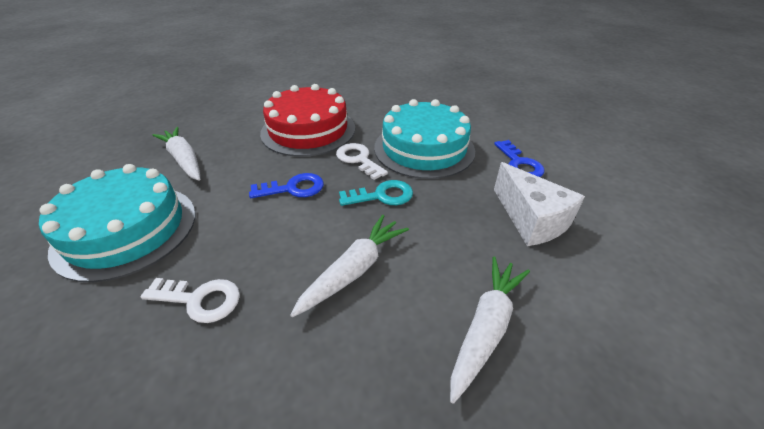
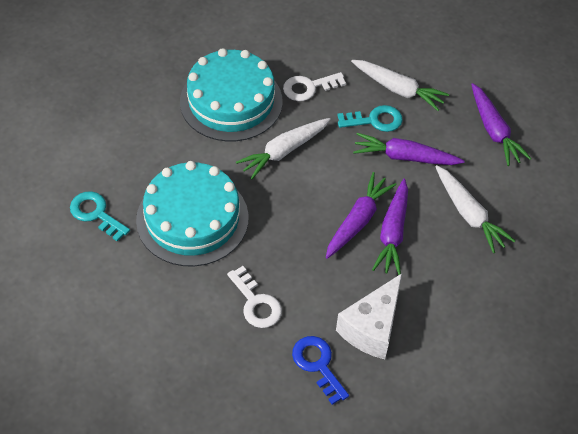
blue key: 2 -> 1
purple carrot: 0 -> 4
red cake: 1 -> 0
turquoise key: 1 -> 2

